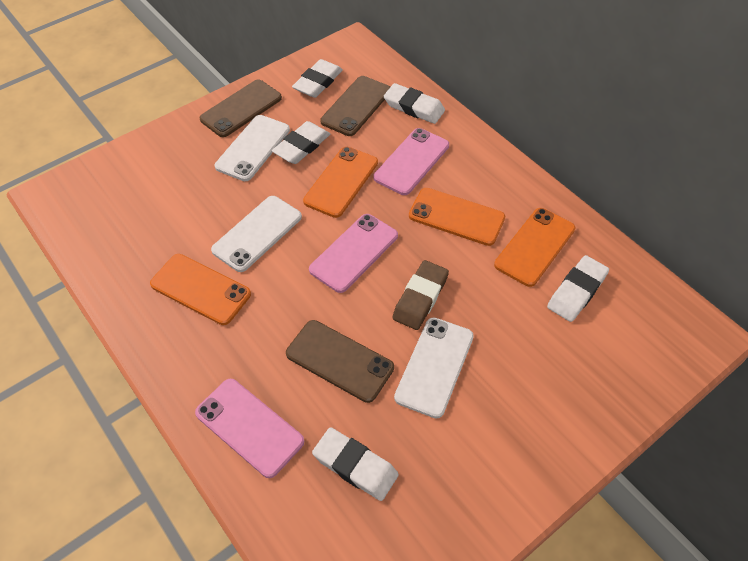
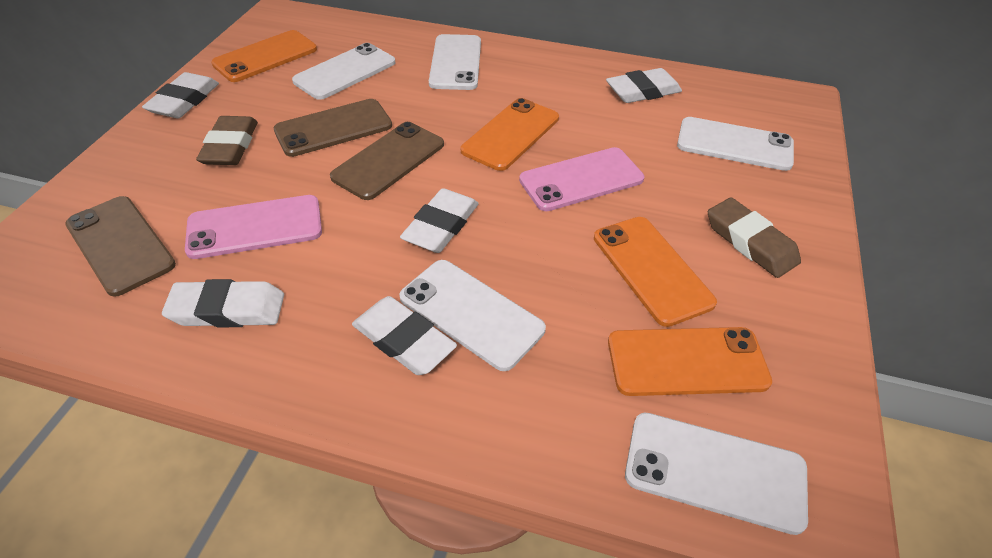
brown eraser: 1 -> 2
pink phone: 3 -> 2
white phone: 3 -> 5

